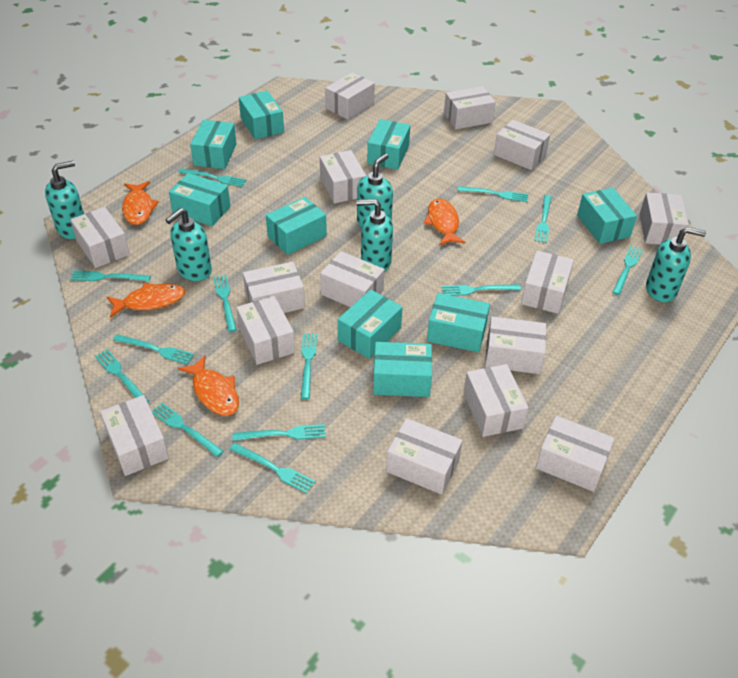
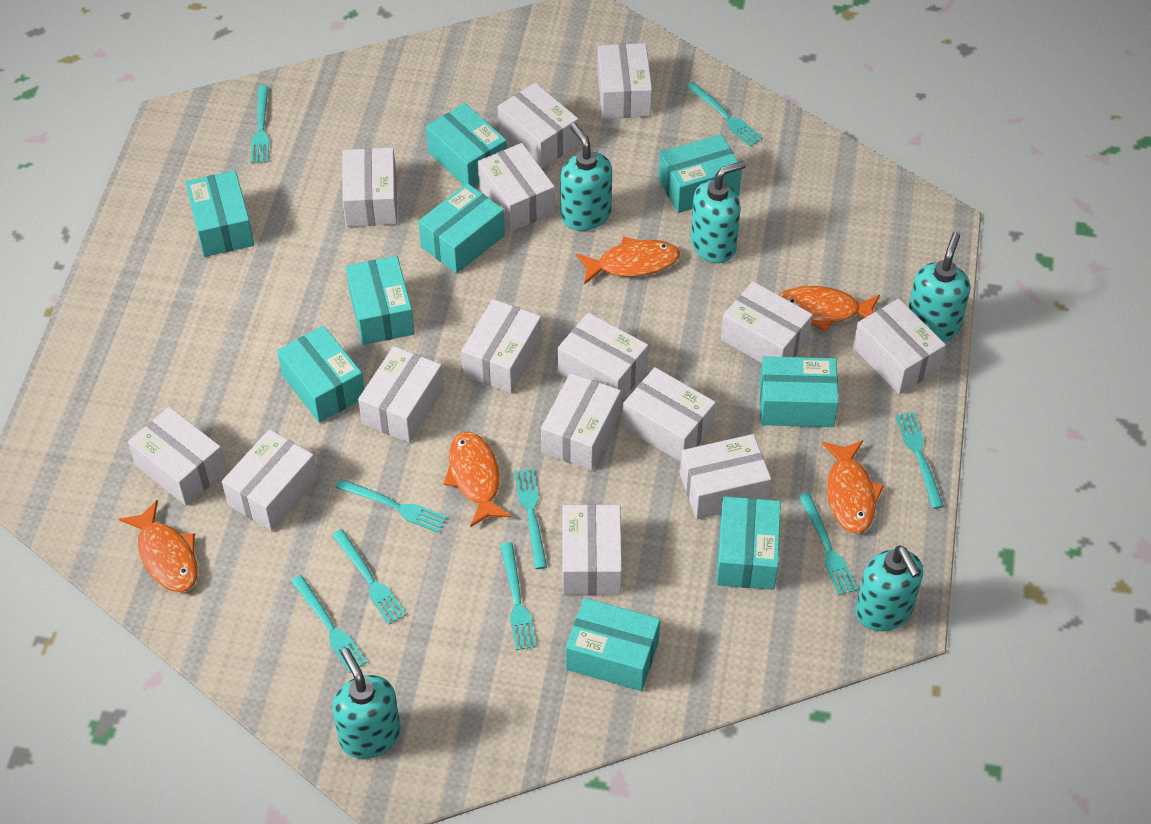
orange fish: 4 -> 5
turquoise fork: 13 -> 9

